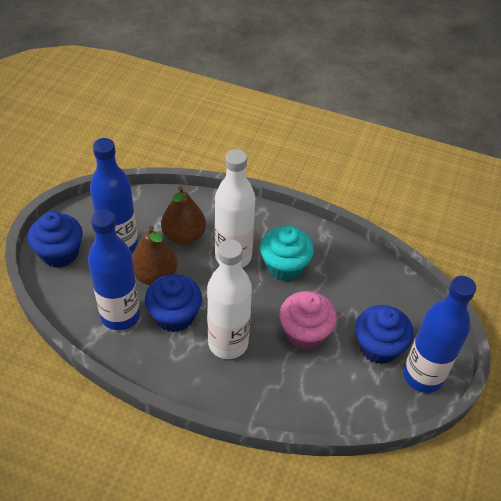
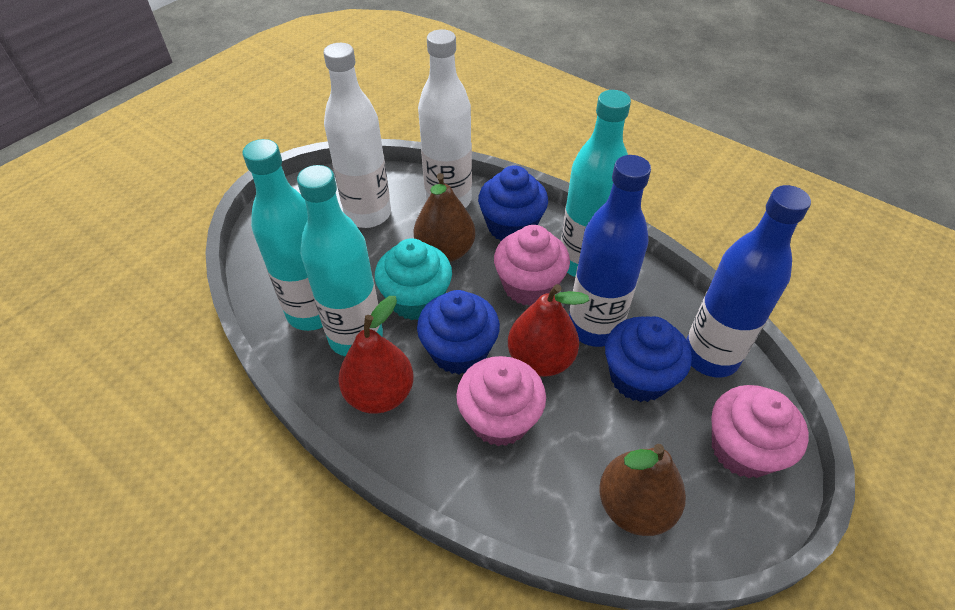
blue bottle: 3 -> 2
pink cupcake: 1 -> 3
red pear: 0 -> 2
turquoise bottle: 0 -> 3

